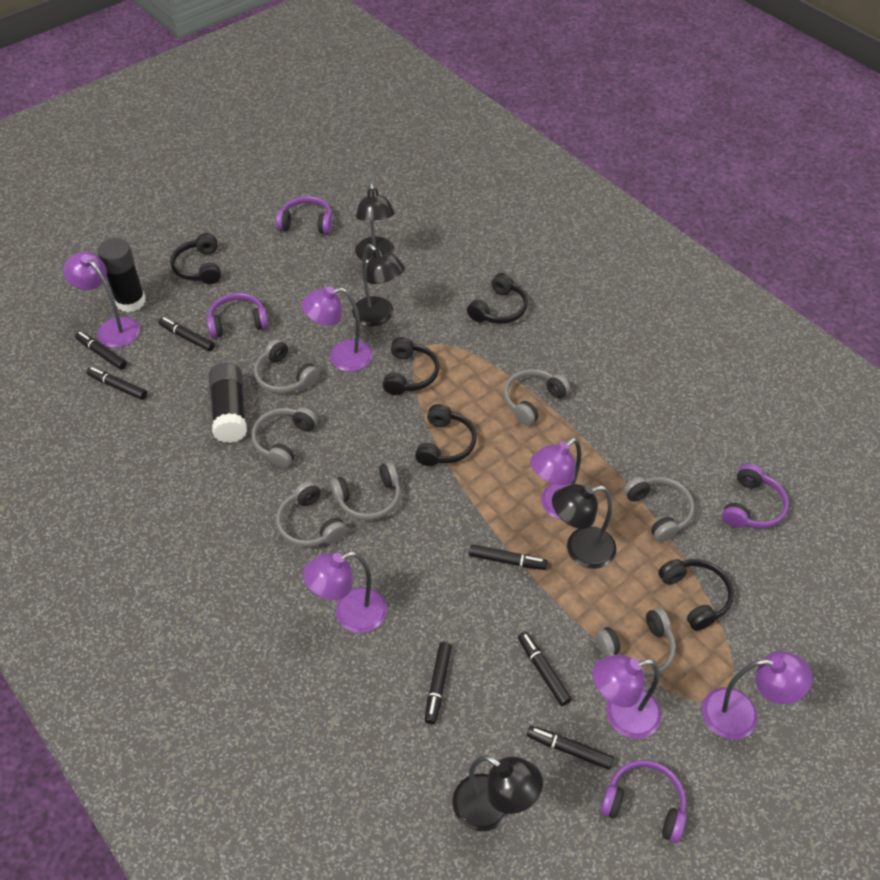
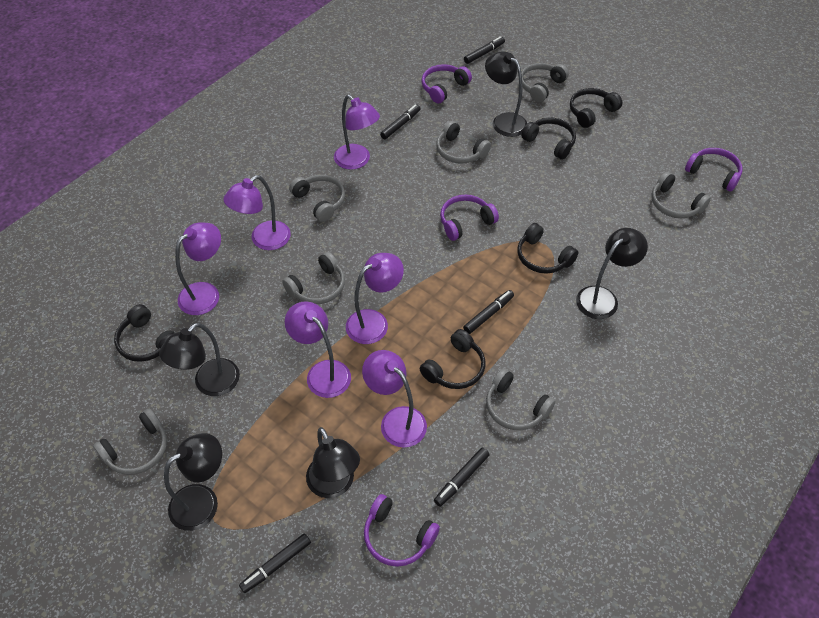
black glue stick: 2 -> 0
black lamp: 4 -> 5
black marker: 7 -> 5

